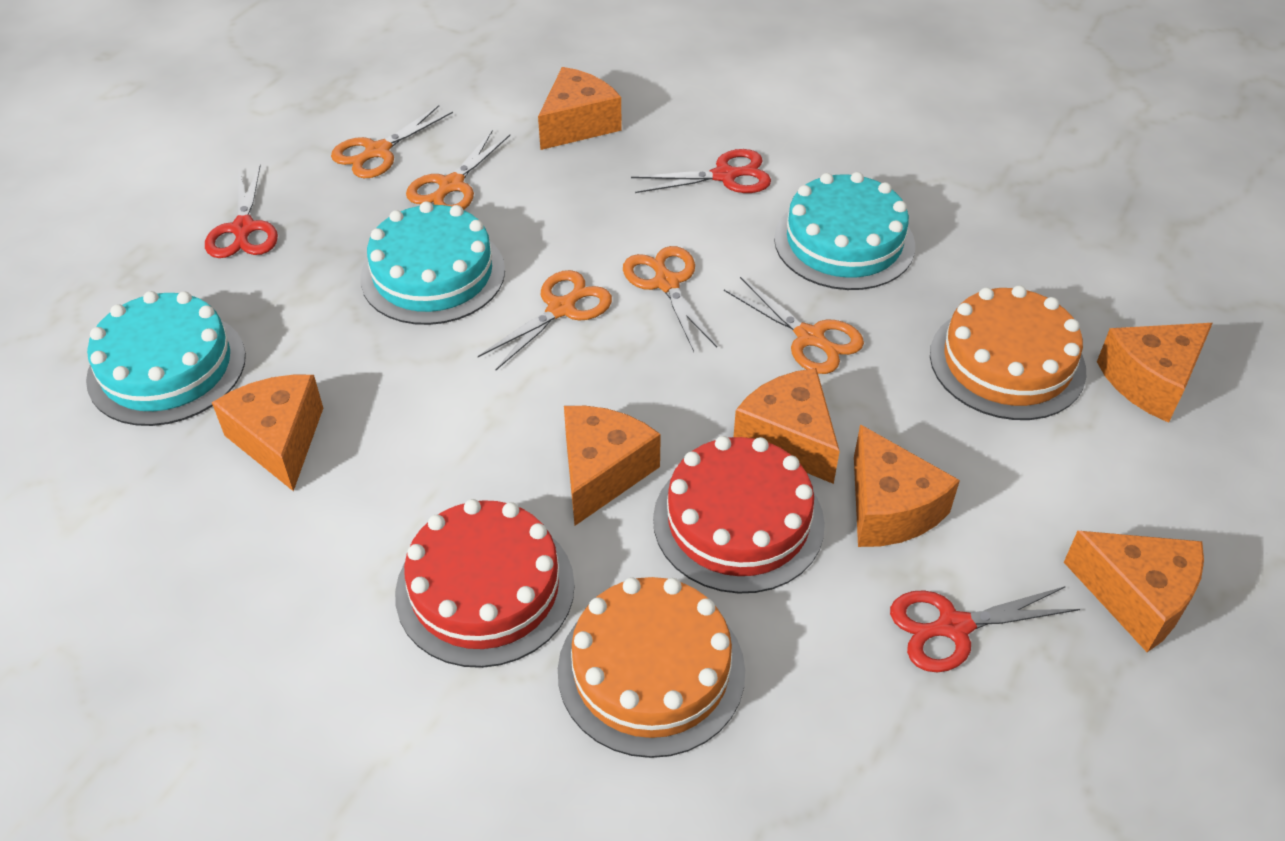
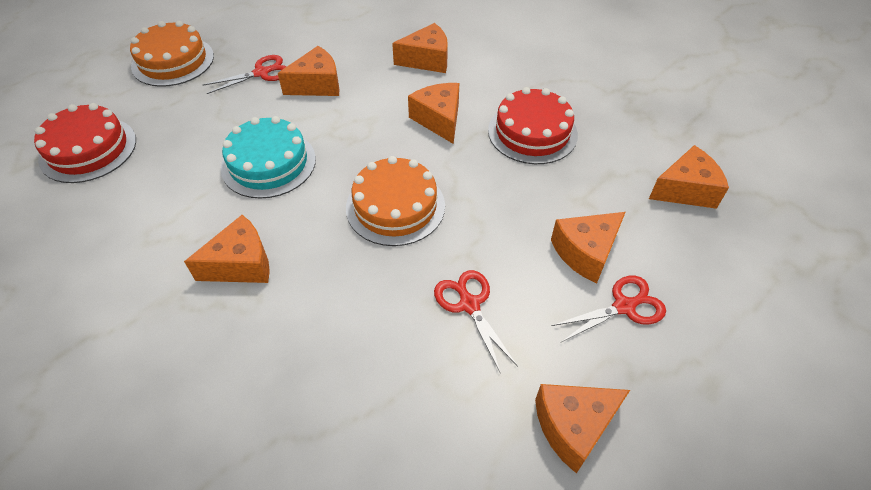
orange scissors: 5 -> 0
turquoise cake: 3 -> 1

